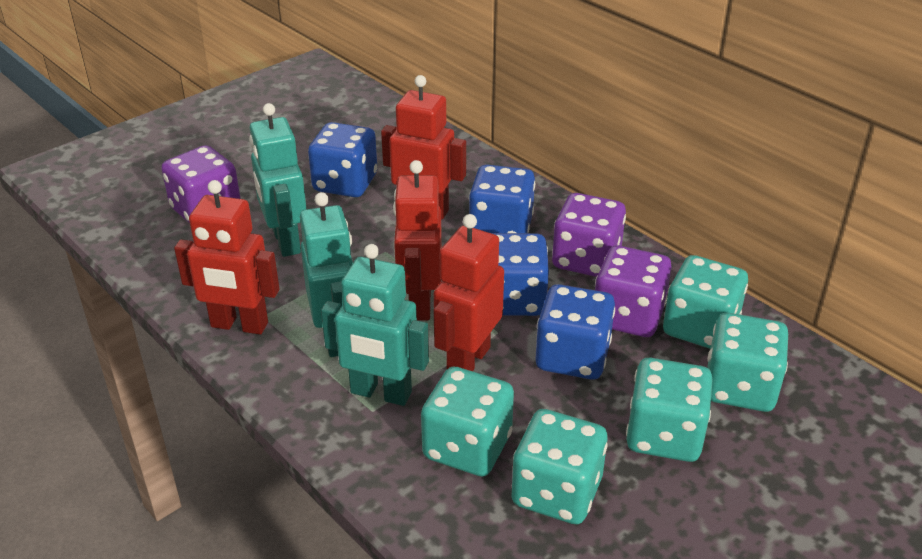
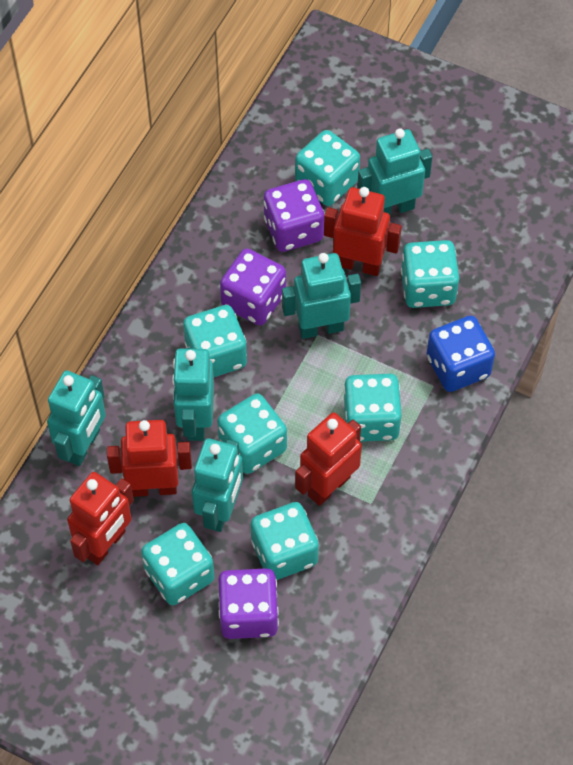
blue dice: 4 -> 1
turquoise dice: 5 -> 7
turquoise robot: 3 -> 5

